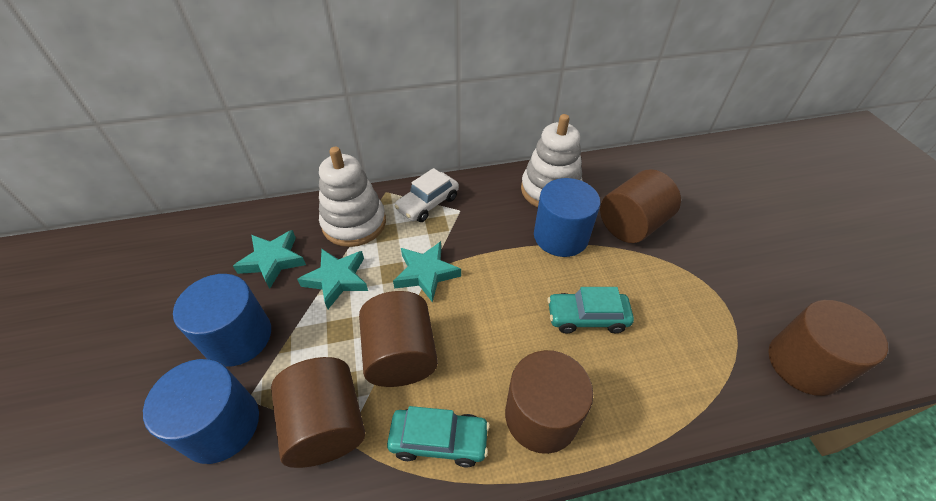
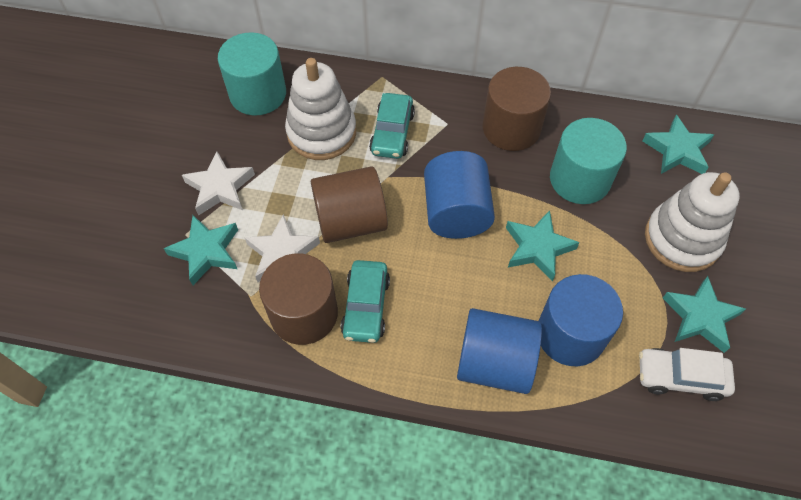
brown cylinder: 5 -> 3
turquoise cylinder: 0 -> 2
turquoise star: 3 -> 4
white star: 0 -> 2

